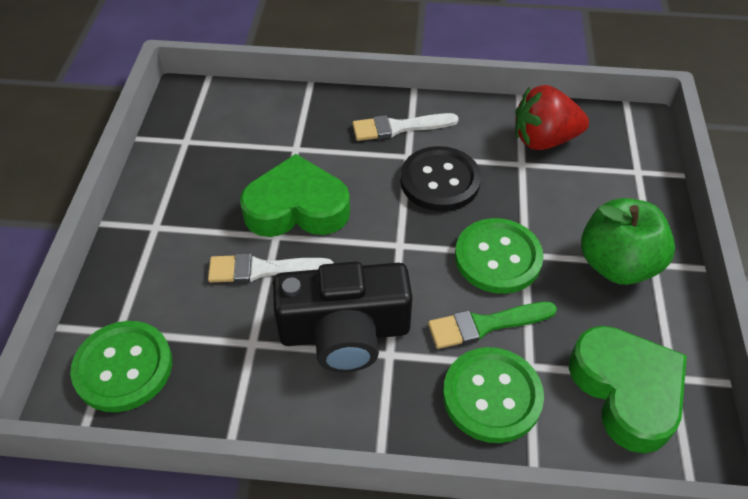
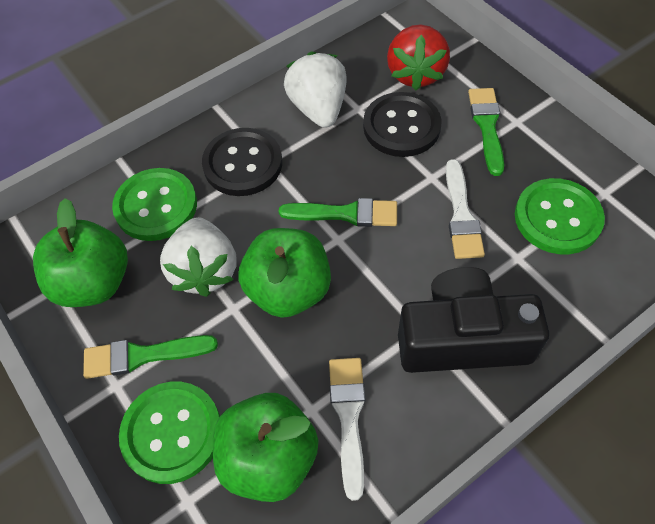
black button: 1 -> 2
green apple: 1 -> 3
green brush: 1 -> 3
green heart: 2 -> 0
white strawberry: 0 -> 2

